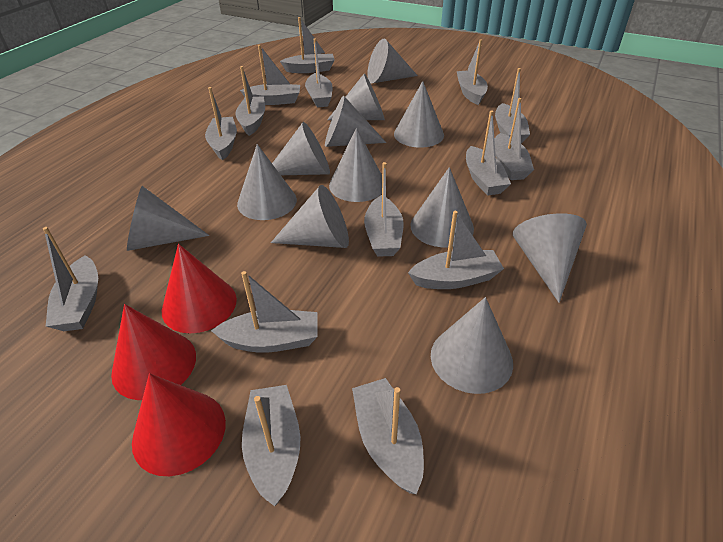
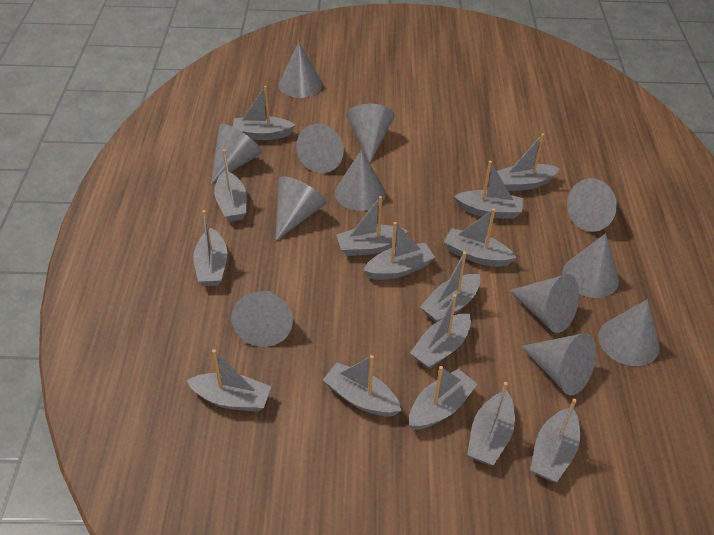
red cone: 3 -> 0

